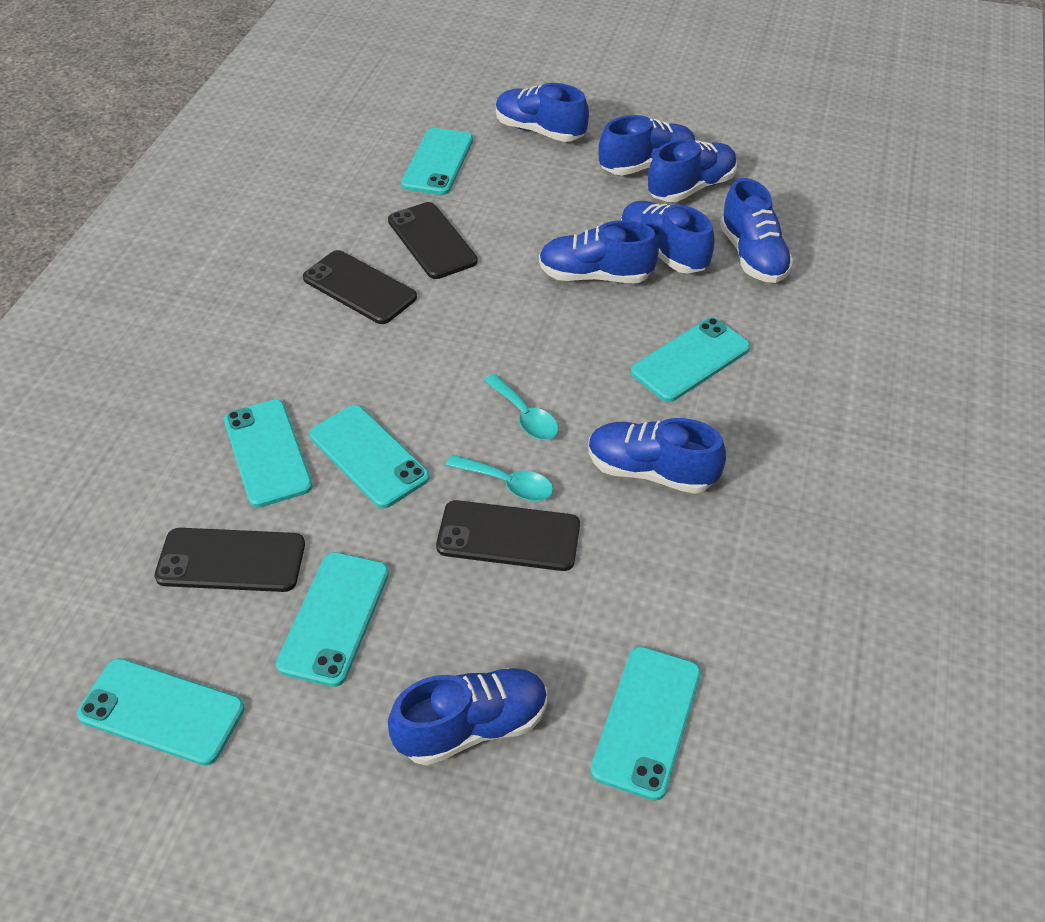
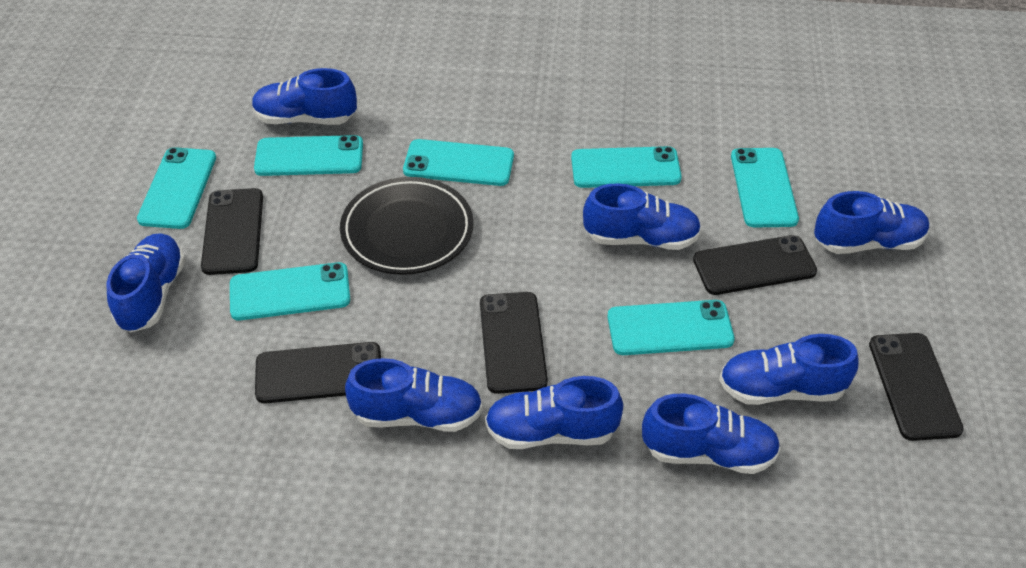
black phone: 4 -> 5
black plate: 0 -> 1
turquoise spoon: 2 -> 0

